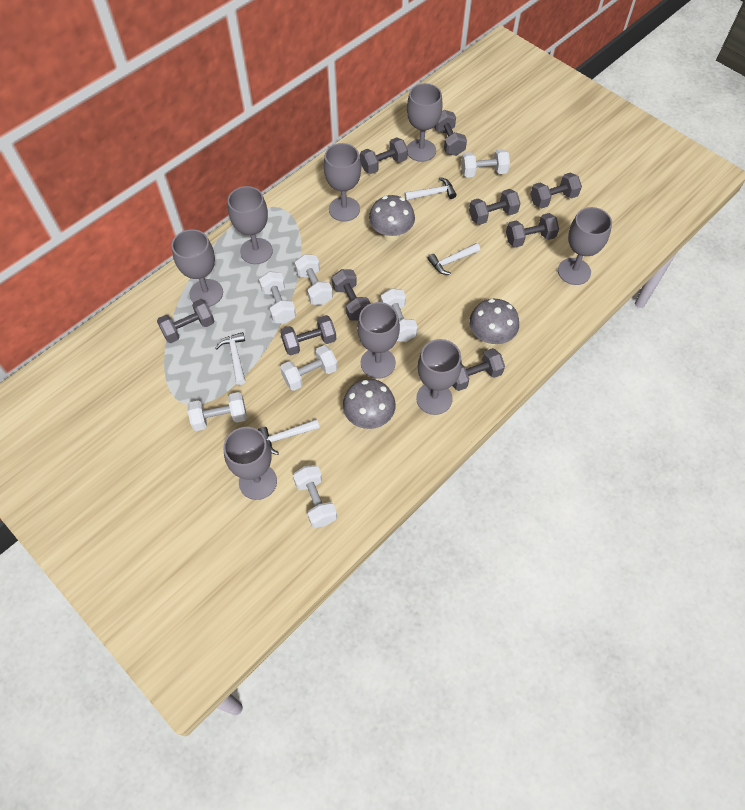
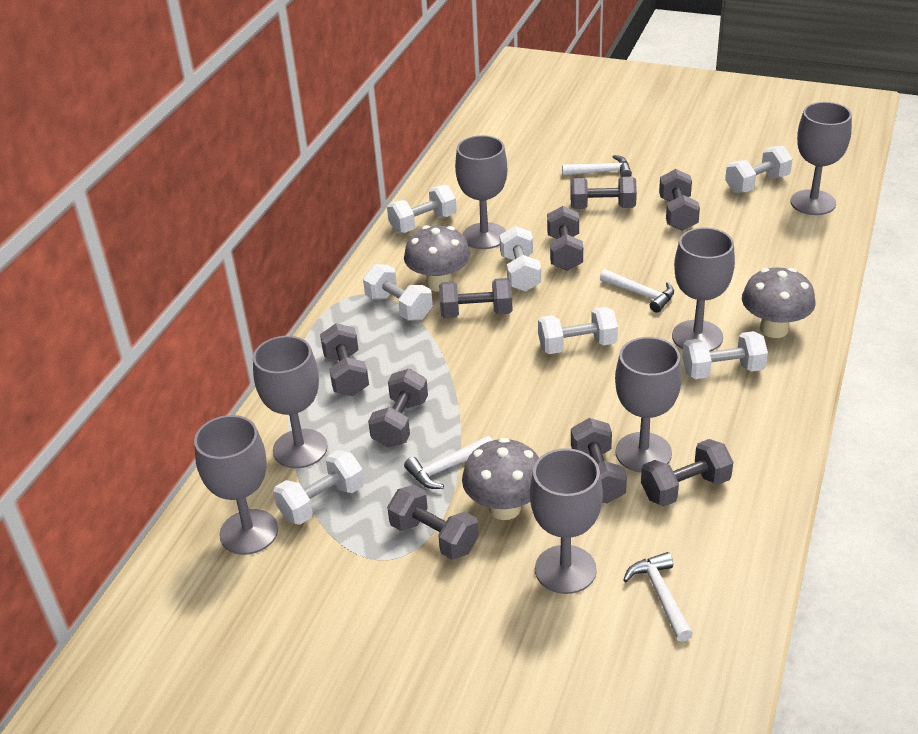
grey goblet: 8 -> 7

